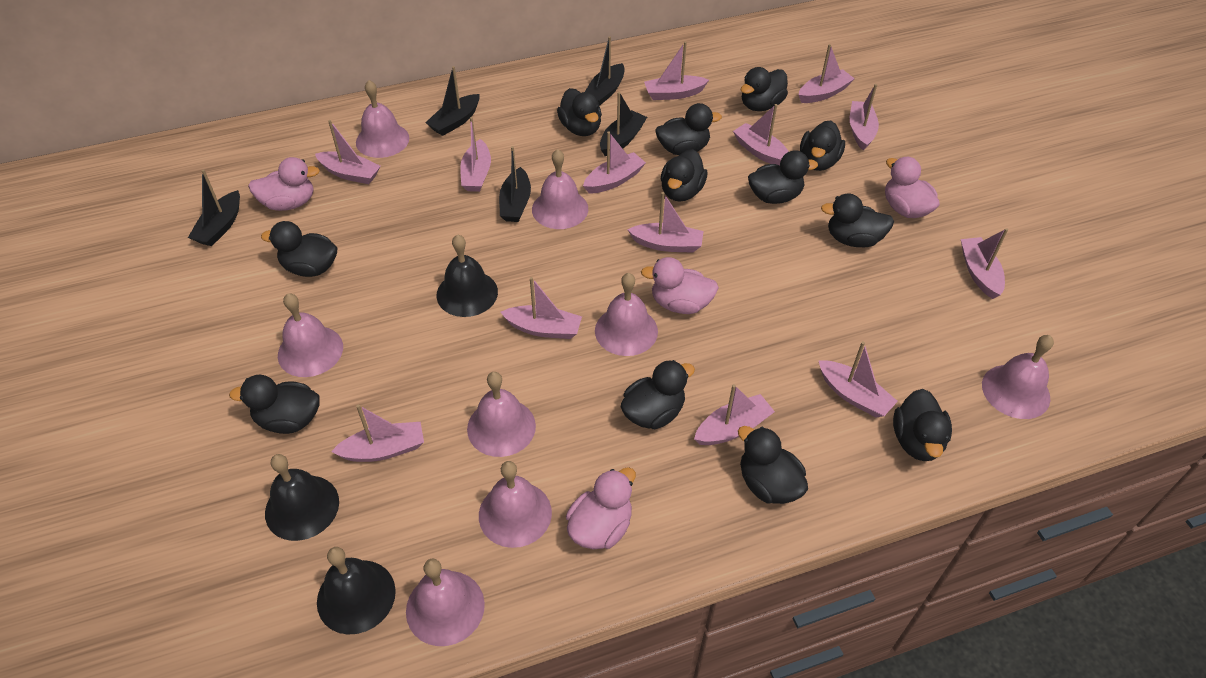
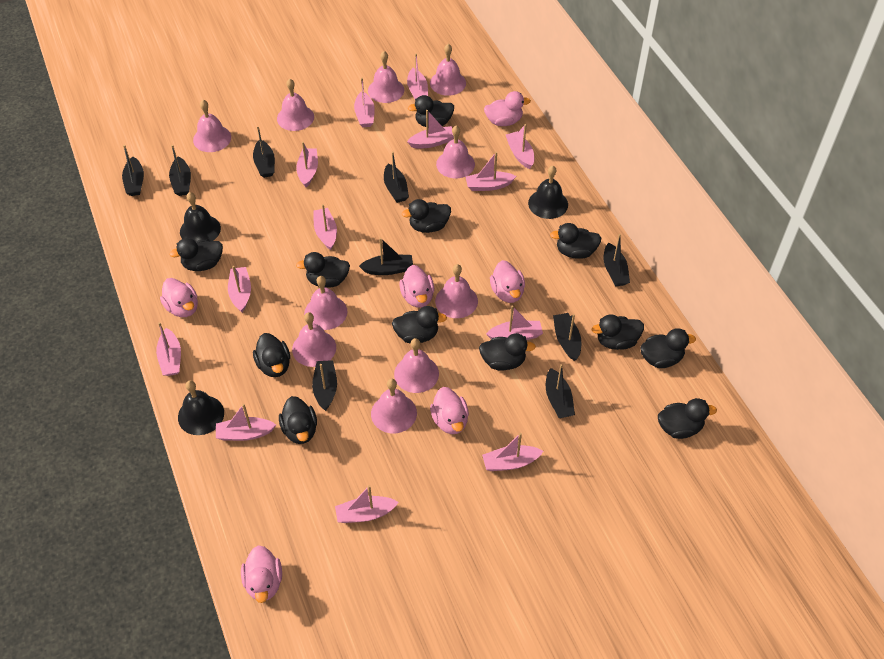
black boat: 5 -> 9
pink bell: 8 -> 10
pink duck: 4 -> 6

